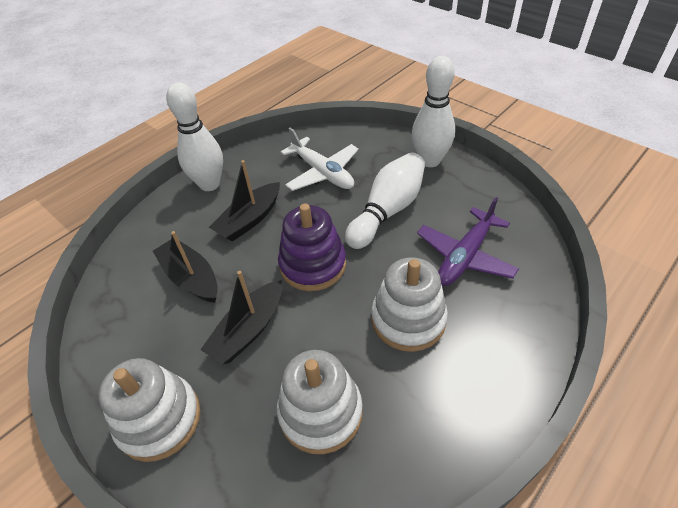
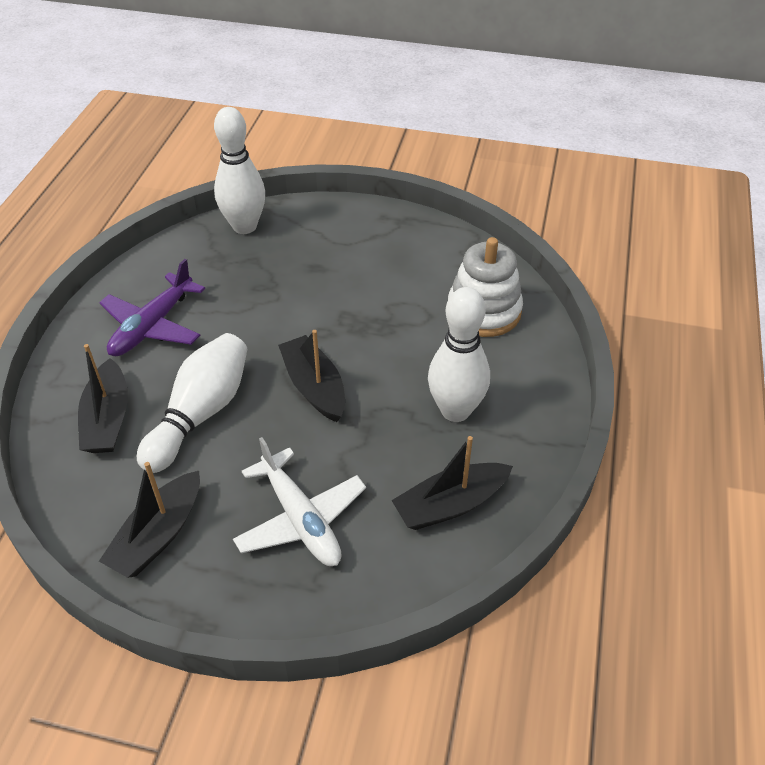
black boat: 3 -> 4
purple stacking toy: 1 -> 0
white stacking toy: 3 -> 1

